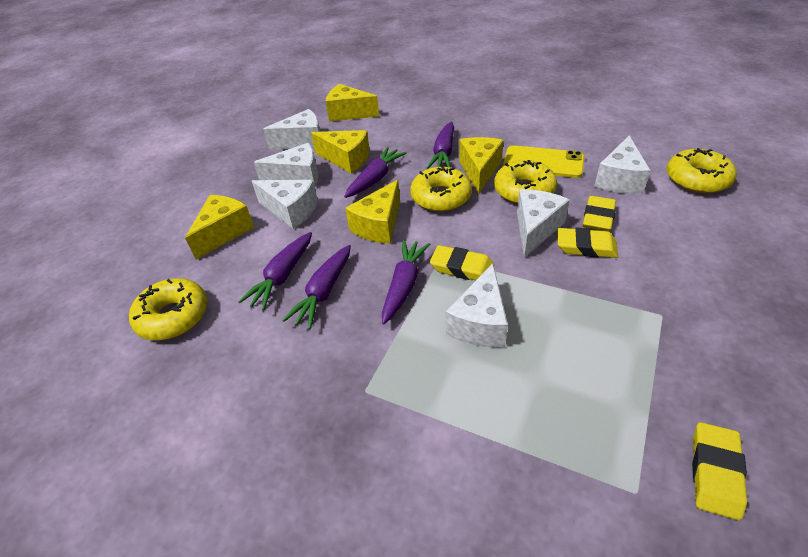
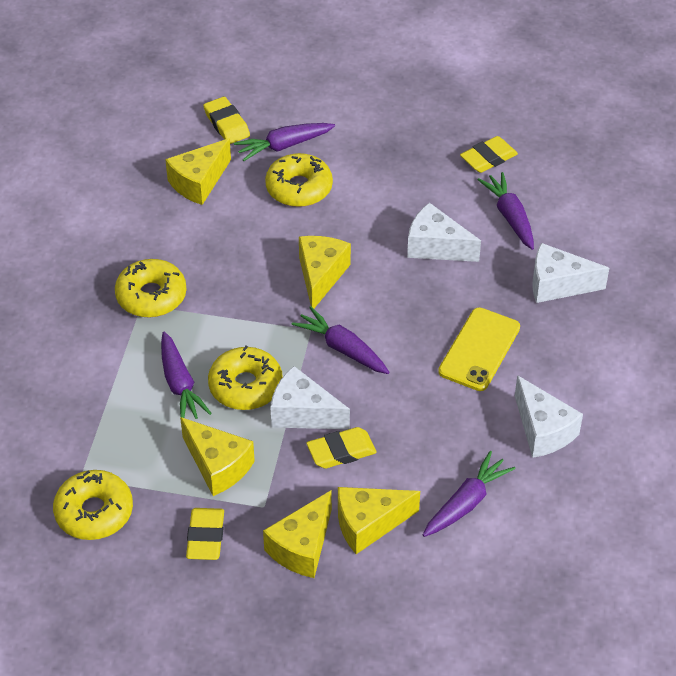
white cheese: 6 -> 4

